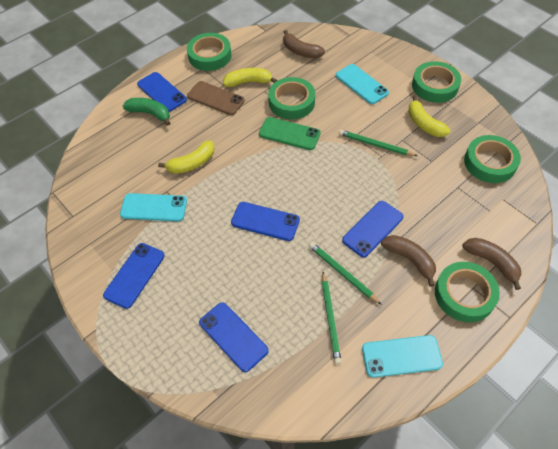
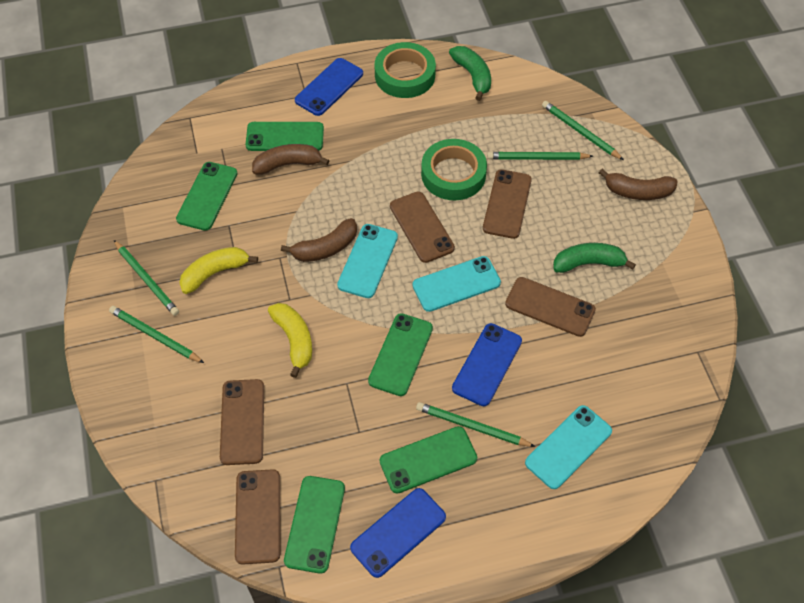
blue phone: 5 -> 3
brown phone: 1 -> 5
green banana: 1 -> 2
green pencil: 3 -> 5
green phone: 1 -> 5
green tape: 5 -> 2
yellow banana: 3 -> 2

